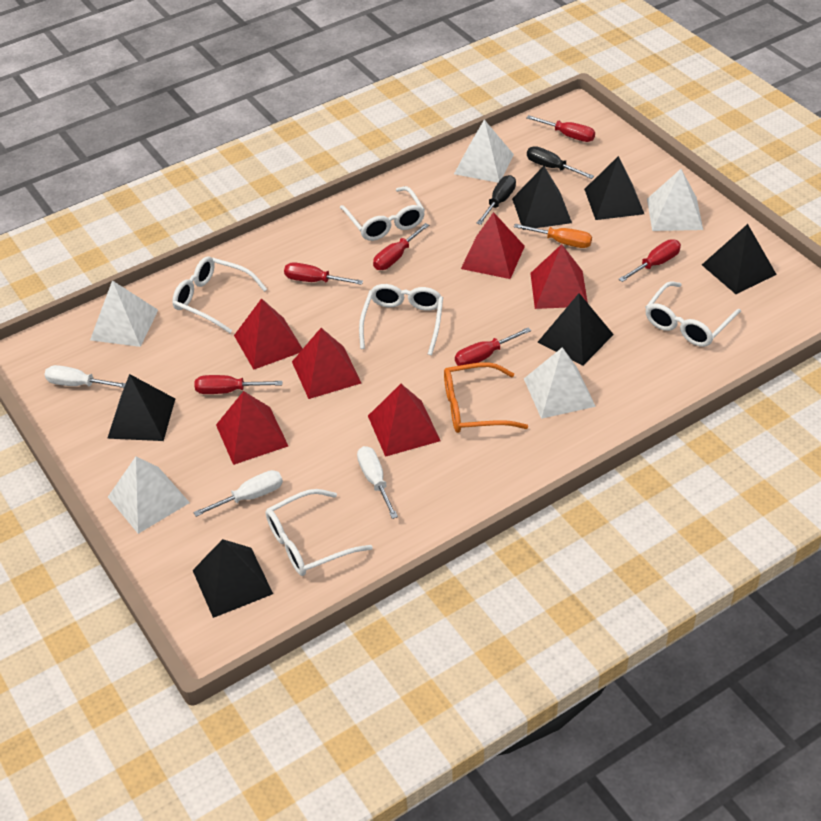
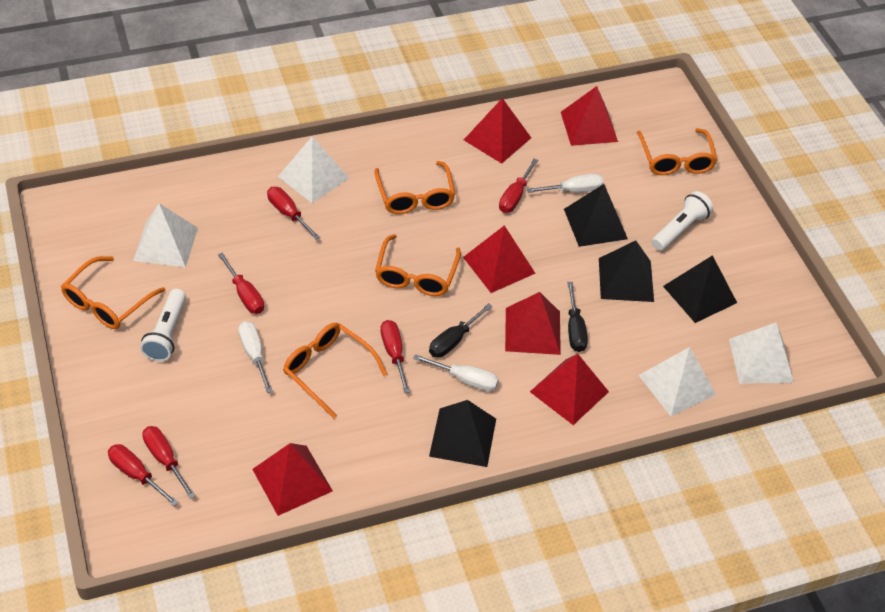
black pyramid: 6 -> 4
orange glasses: 1 -> 5
orange screwdriver: 1 -> 0
white flashlight: 0 -> 2
white glasses: 5 -> 0
white pyramid: 5 -> 4

